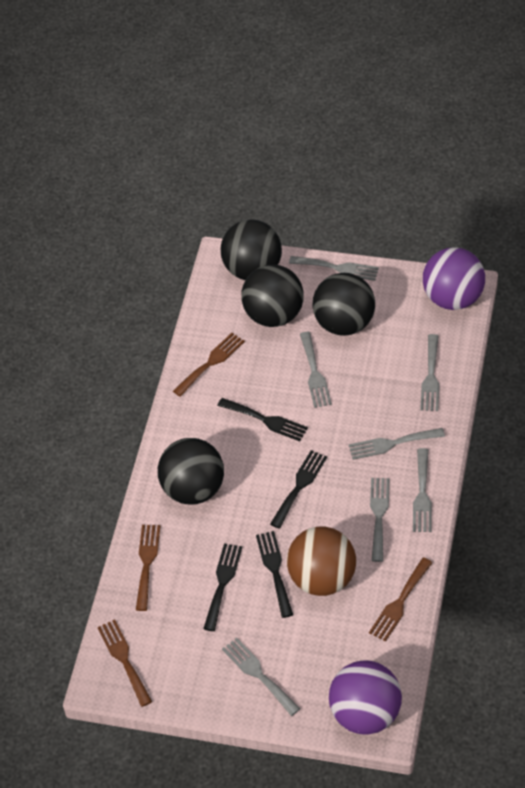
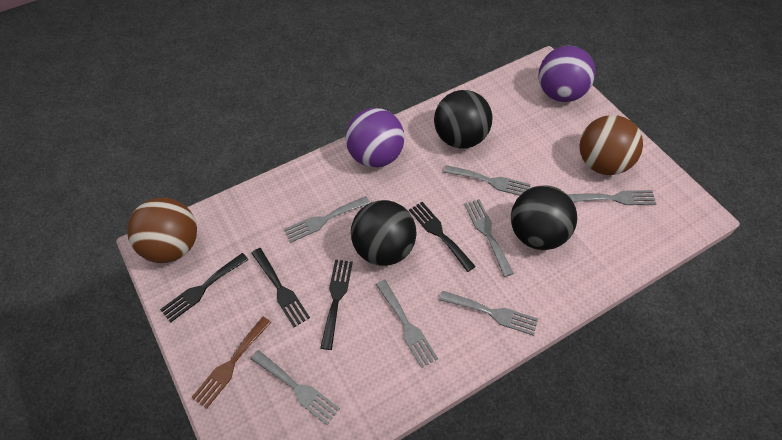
black ball: 4 -> 3
brown ball: 1 -> 2
brown fork: 4 -> 1

